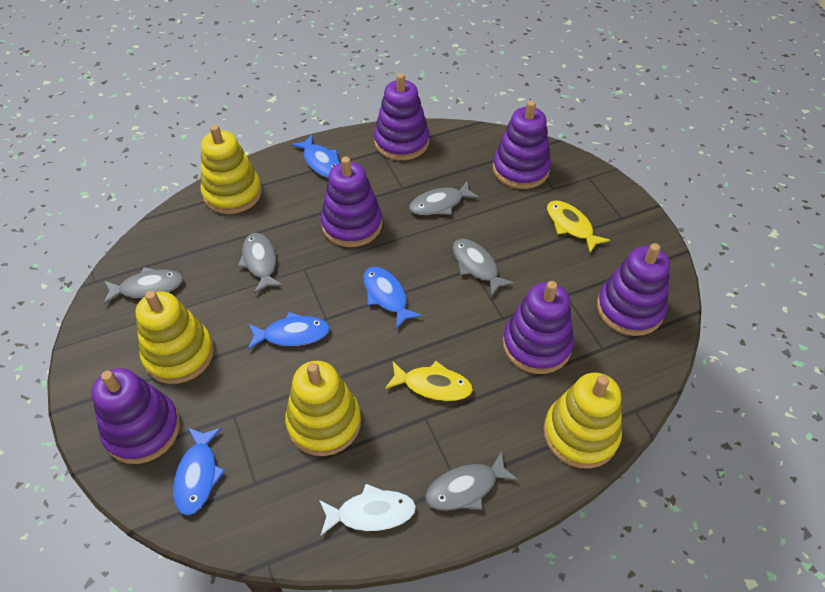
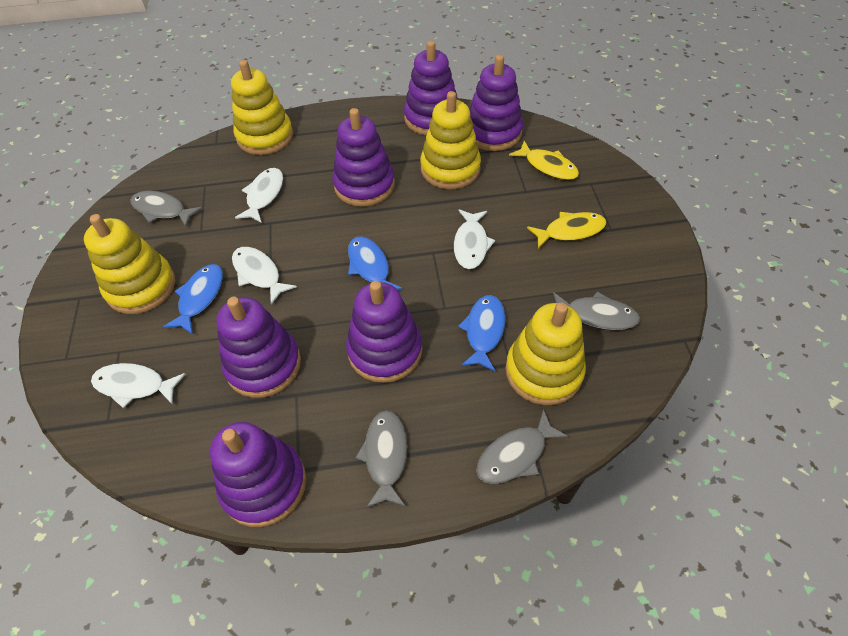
blue fish: 4 -> 3
grey fish: 5 -> 4
white fish: 1 -> 4

